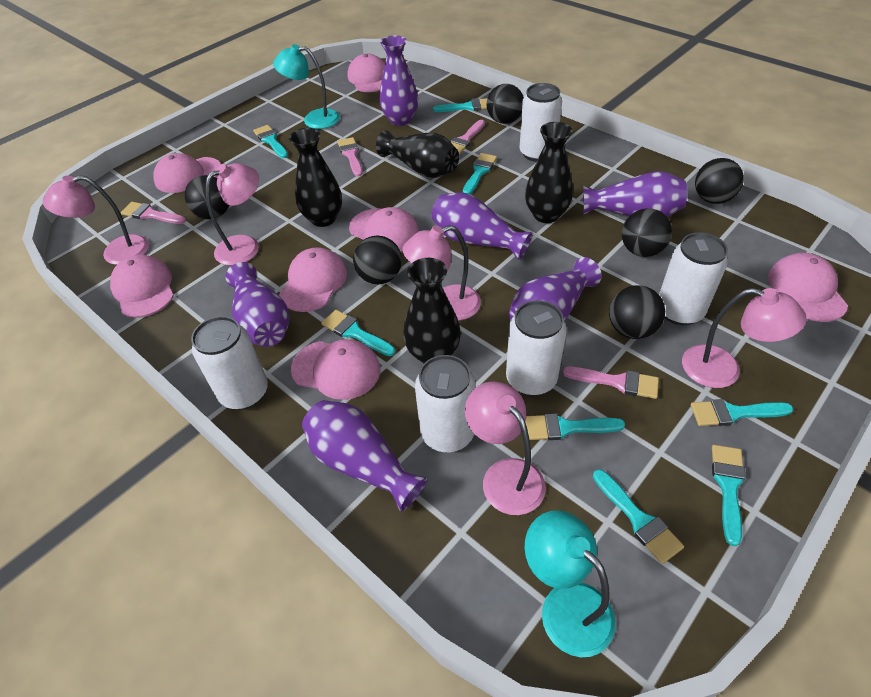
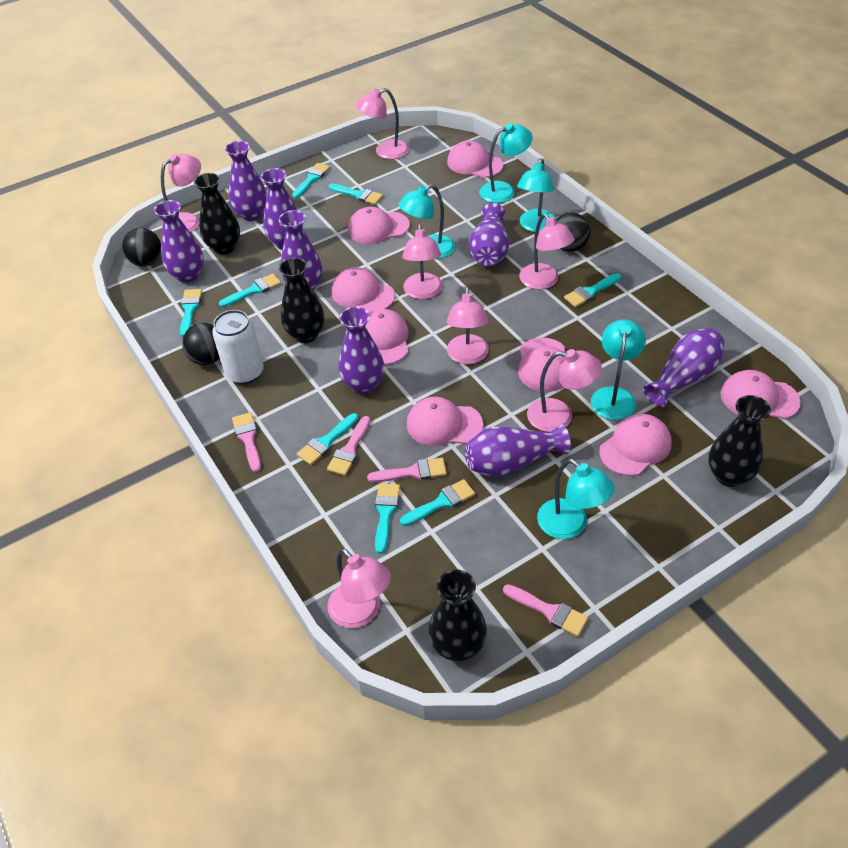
black ball: 6 -> 3
pink cap: 7 -> 8
pink lamp: 5 -> 7
purple vase: 6 -> 8
turquoise lamp: 2 -> 5
white can: 5 -> 1

